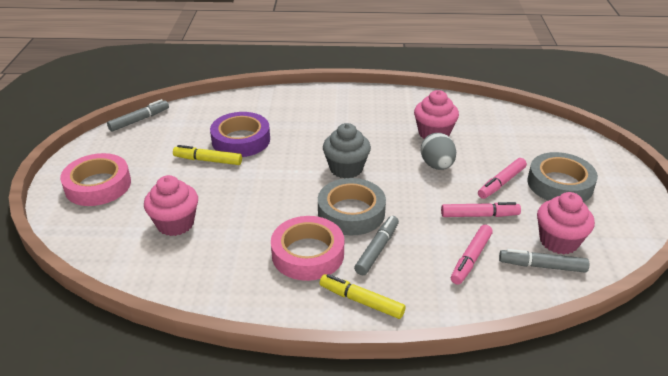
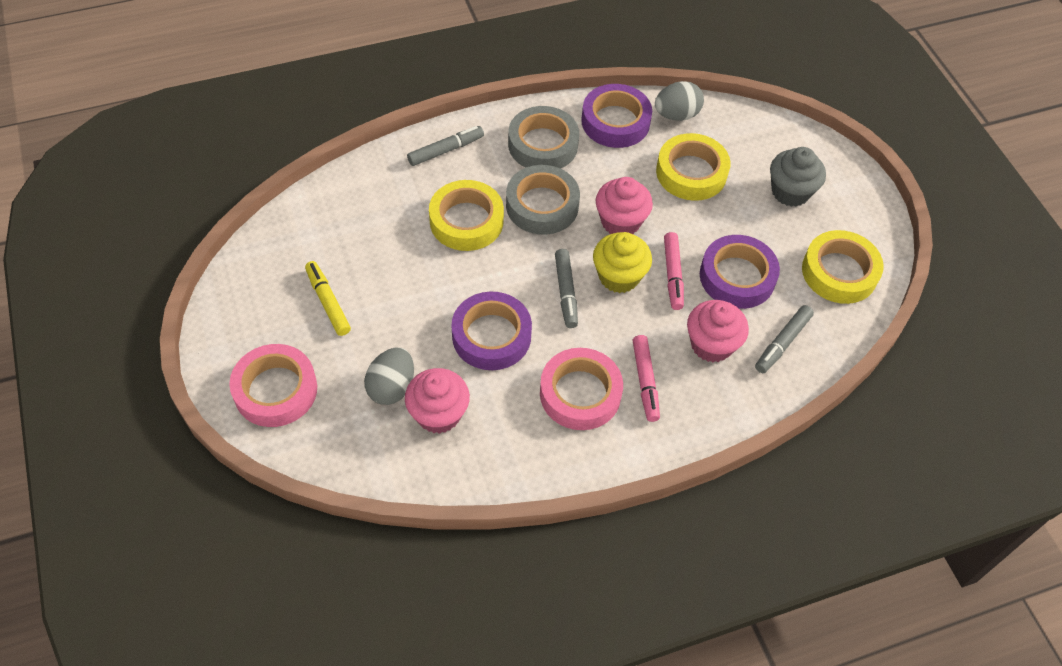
grey egg: 1 -> 2
pink marker: 3 -> 2
purple tape: 1 -> 3
yellow cupcake: 0 -> 1
yellow marker: 2 -> 1
yellow tape: 0 -> 3

